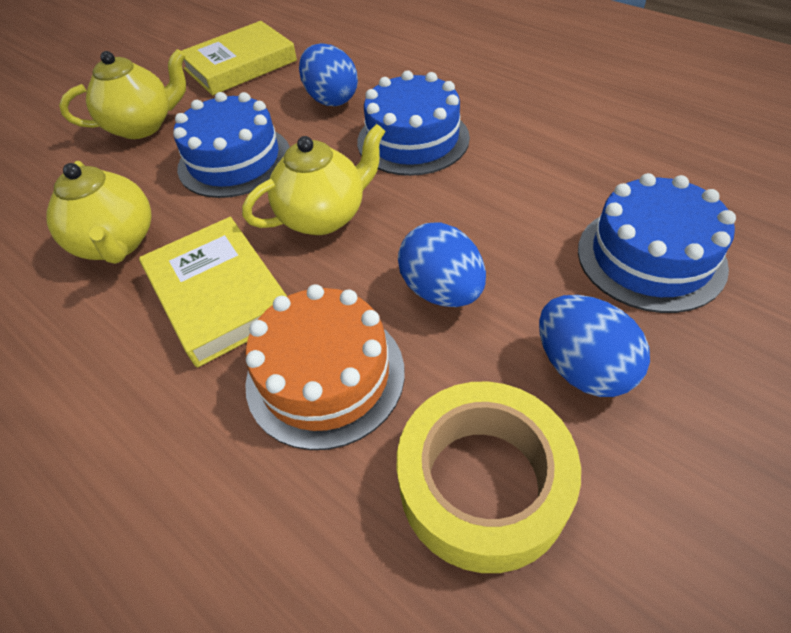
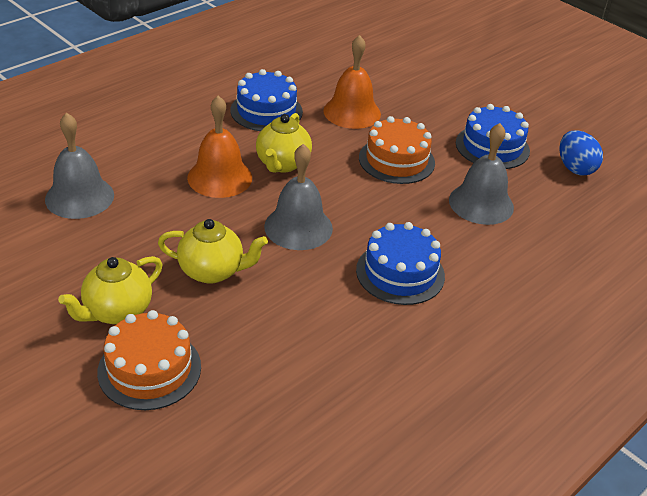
blue egg: 3 -> 1
grey bell: 0 -> 3
orange bell: 0 -> 2
orange cake: 1 -> 2
yellow book: 2 -> 0
yellow tape: 1 -> 0

